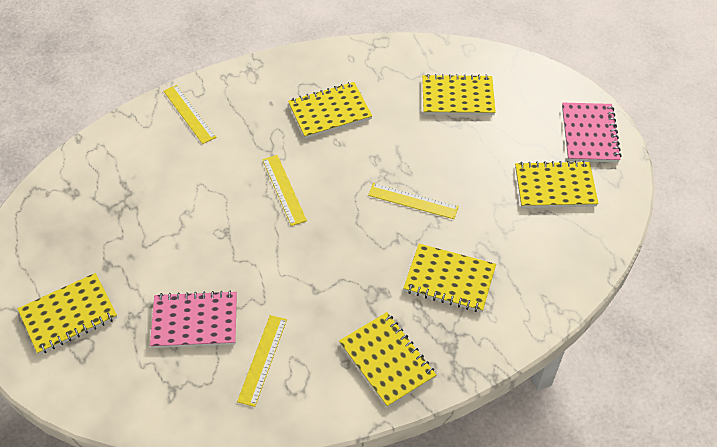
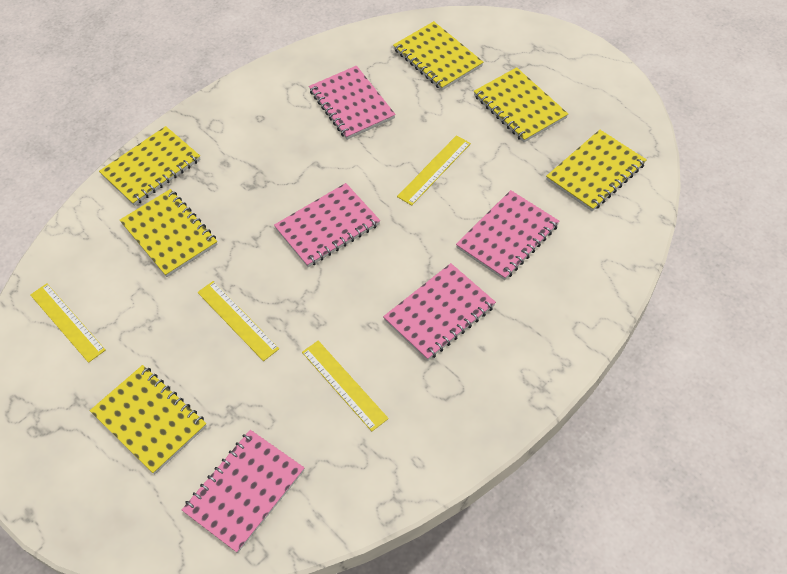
pink notebook: 2 -> 5

